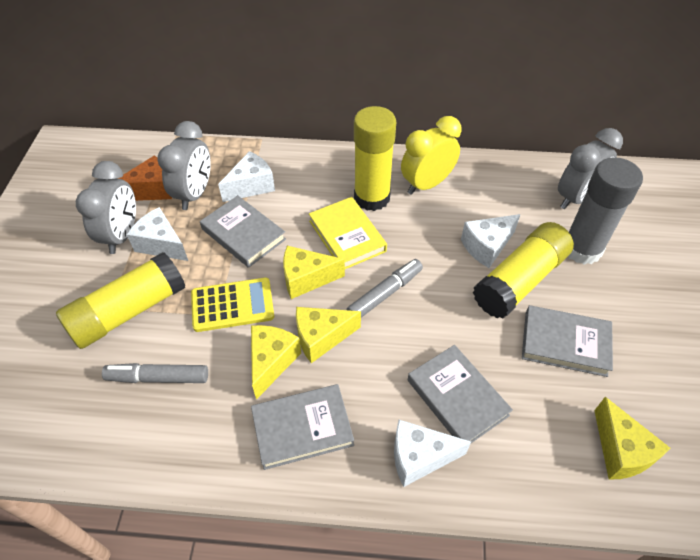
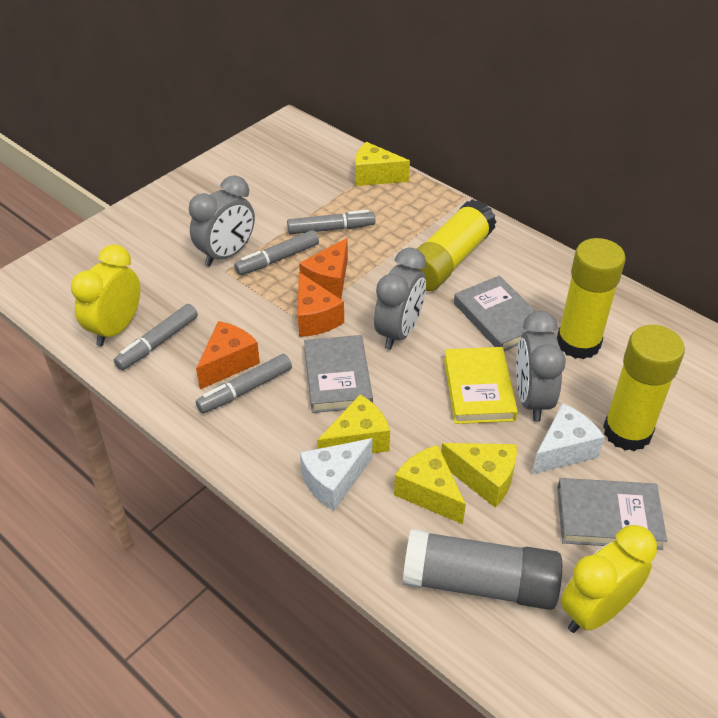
grey book: 4 -> 3
grey marker: 2 -> 4
orange cheese: 1 -> 3
white cheese: 4 -> 2
yellow calculator: 1 -> 0
yellow clock: 1 -> 2

